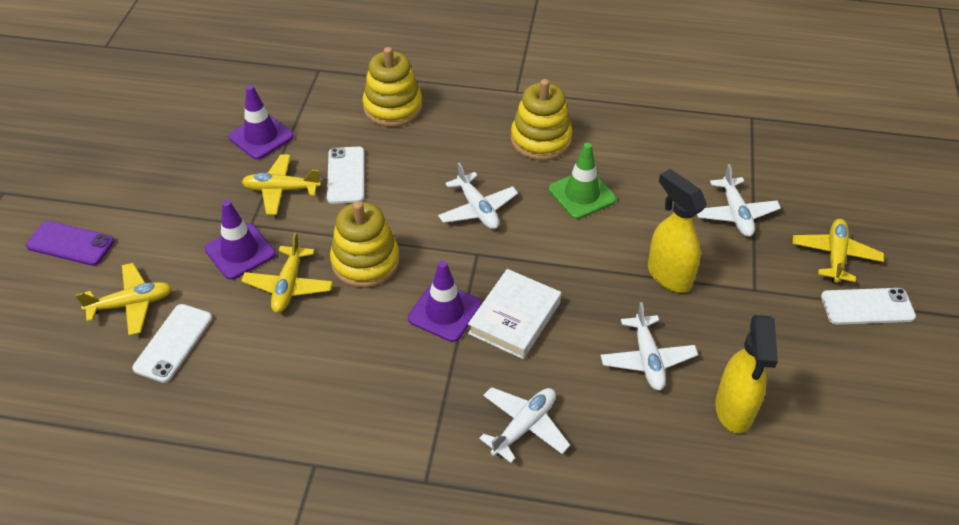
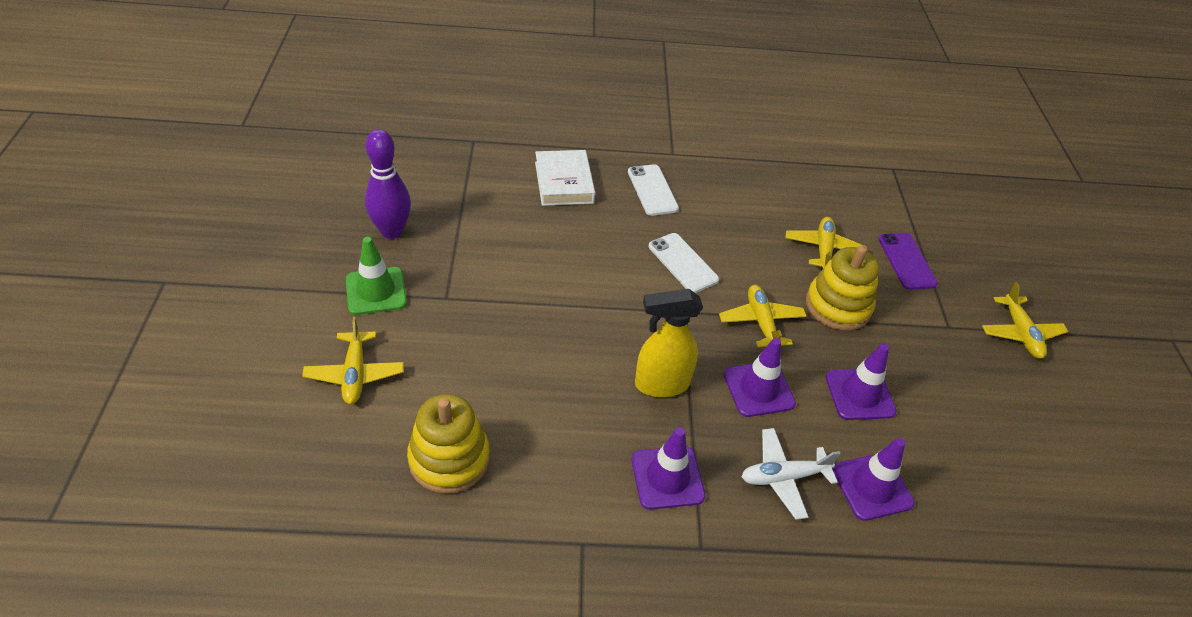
purple bowling pin: 0 -> 1
purple traffic cone: 3 -> 4
white phone: 3 -> 2
white plane: 4 -> 1
yellow spray bottle: 2 -> 1
yellow stacking toy: 3 -> 2

